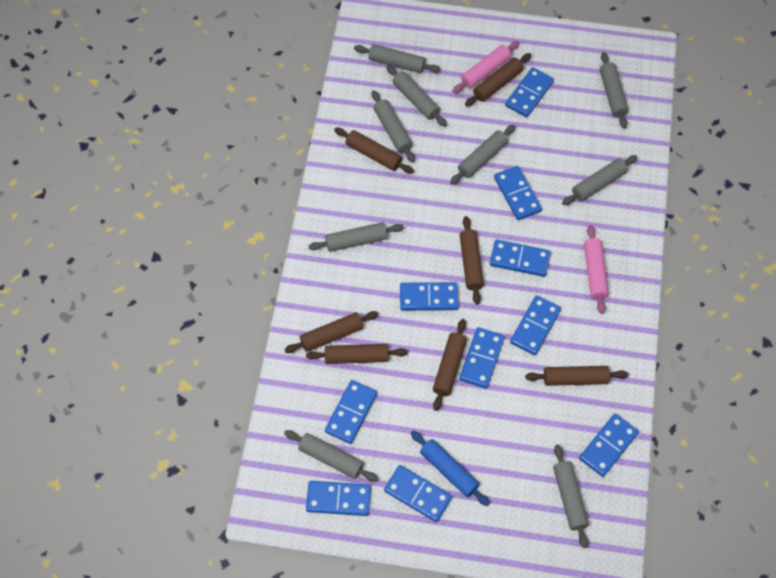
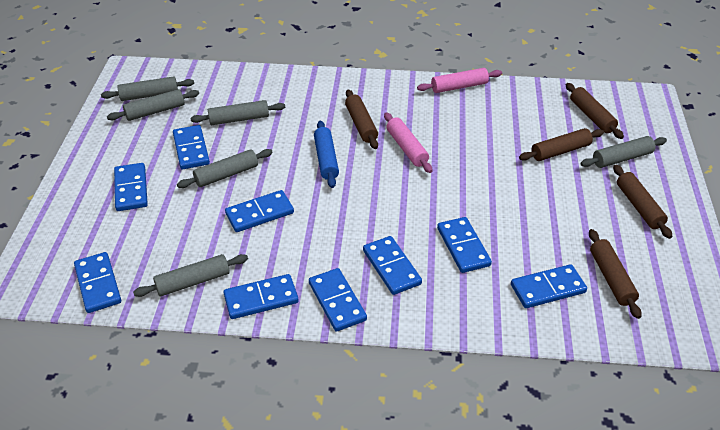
blue domino: 10 -> 9
brown rolling pin: 7 -> 5
grey rolling pin: 9 -> 6

